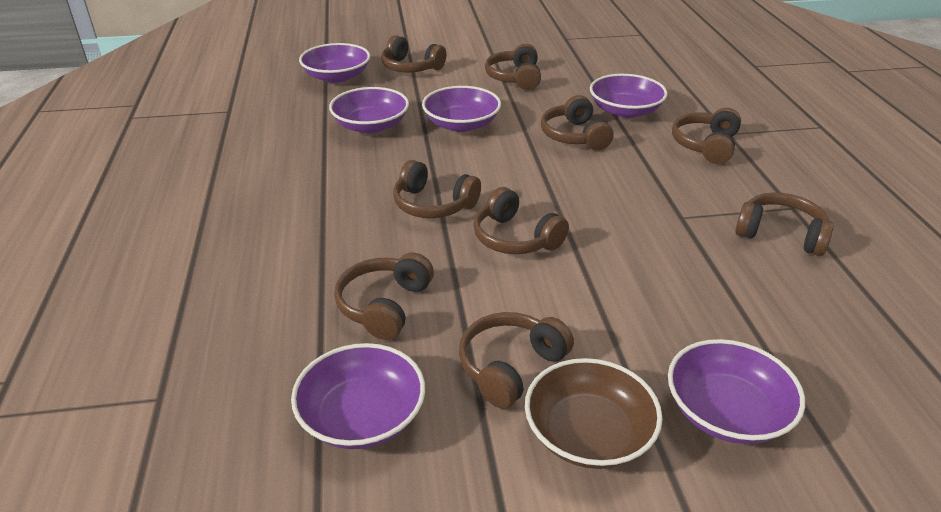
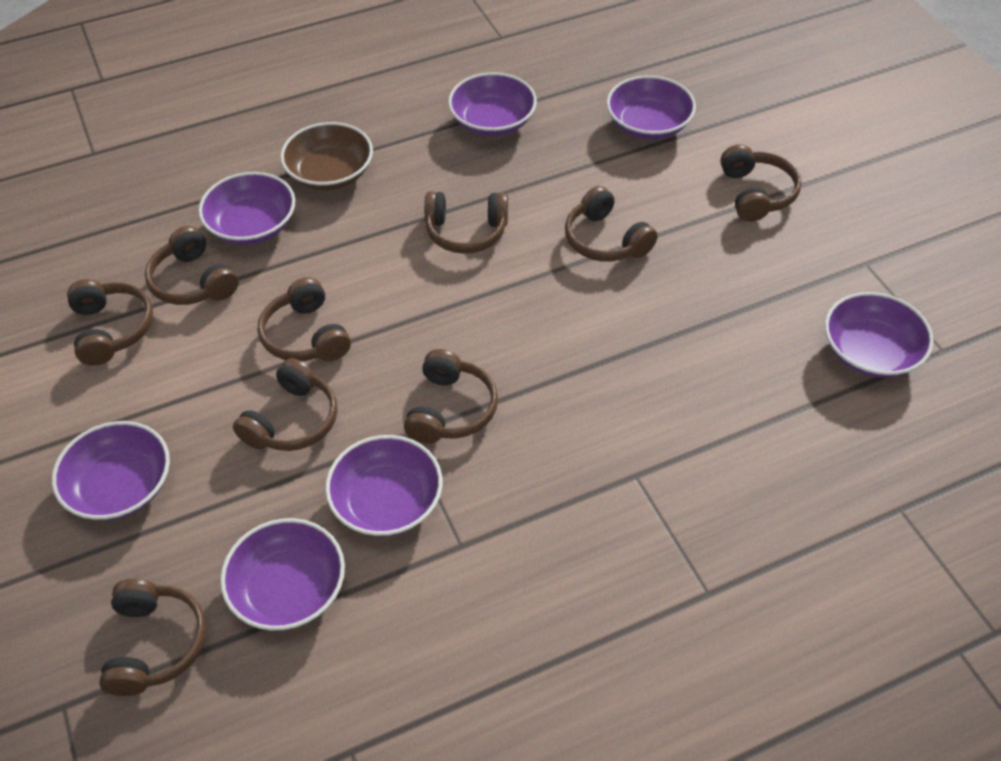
purple bowl: 6 -> 7

